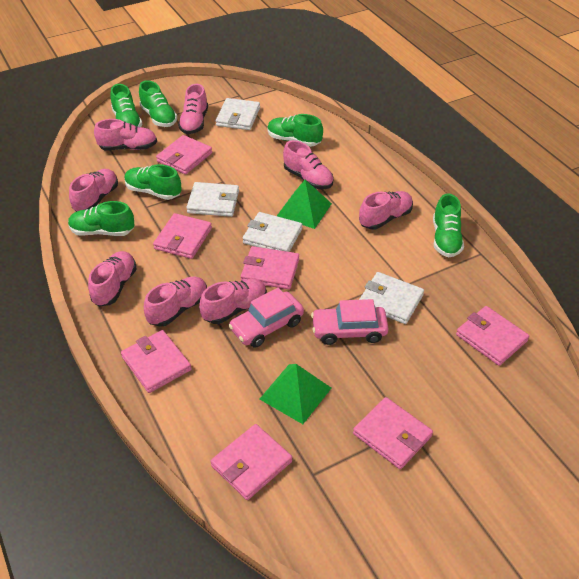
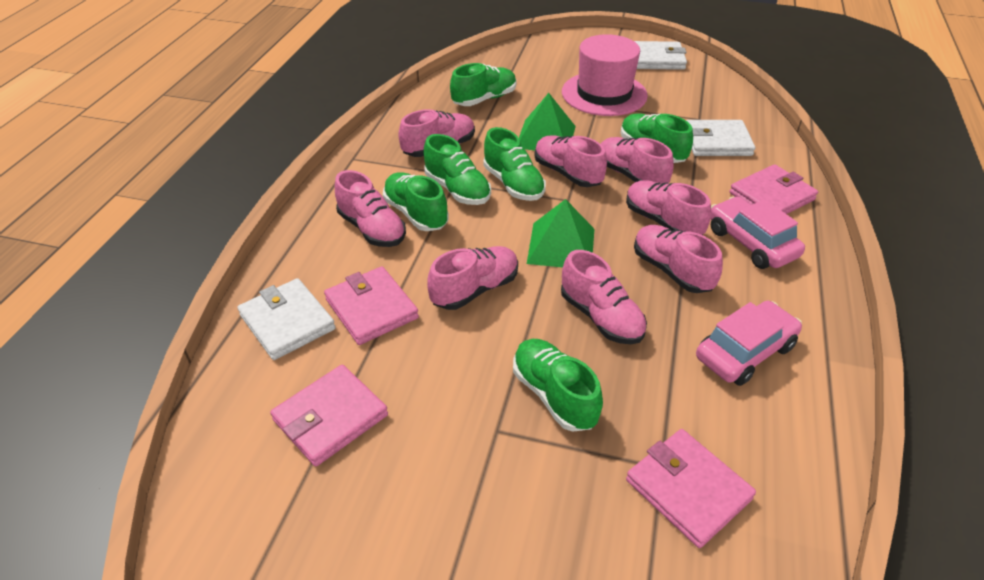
pink hat: 0 -> 1
pink wallet: 7 -> 4
white wallet: 4 -> 3

